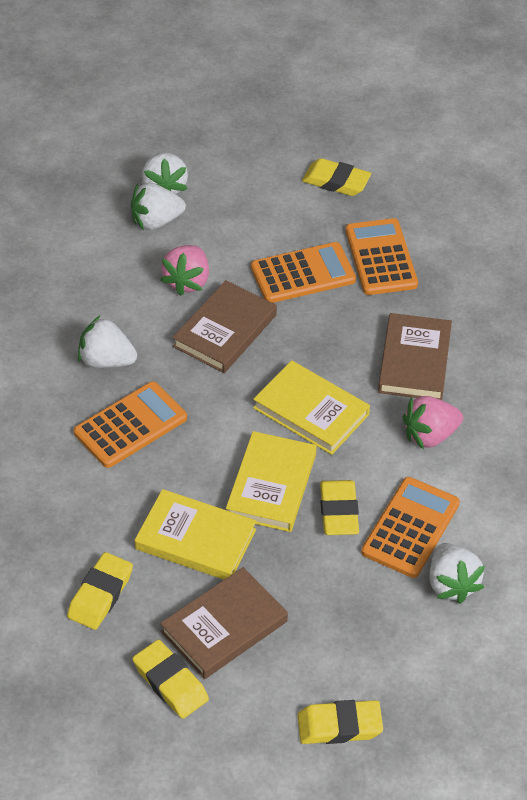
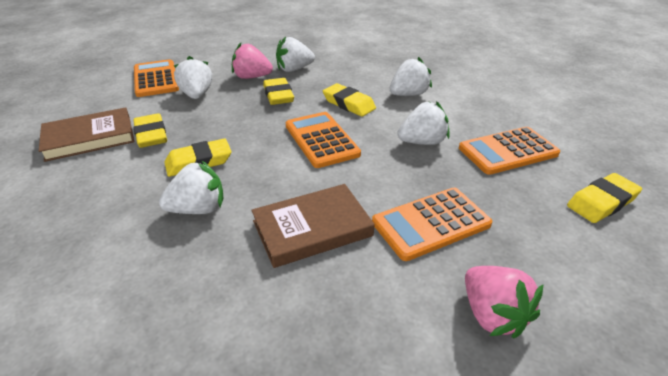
brown book: 3 -> 2
white strawberry: 4 -> 5
yellow book: 3 -> 0

